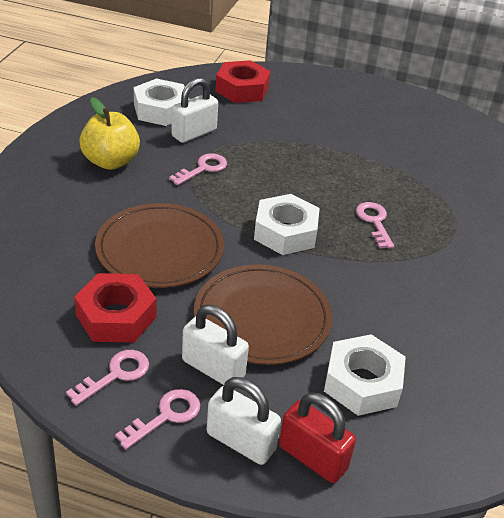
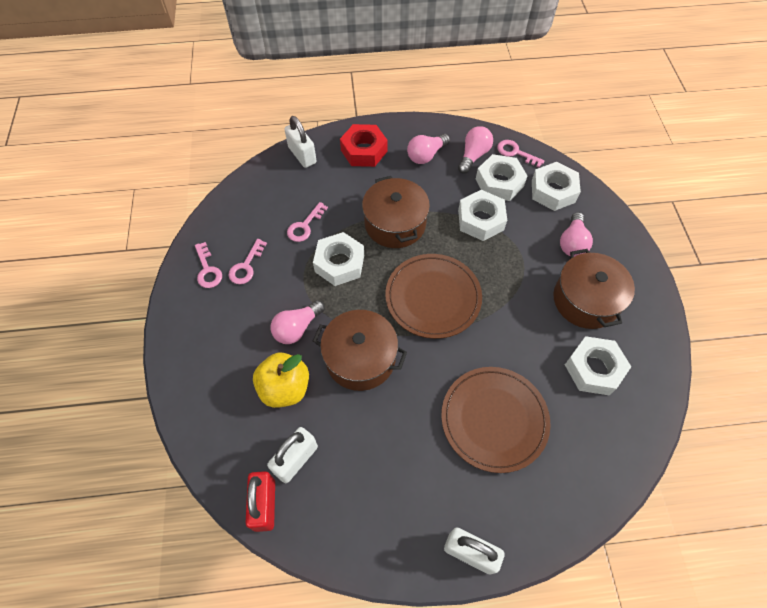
brown pot: 0 -> 3
pink light bulb: 0 -> 4
red nut: 2 -> 1
white nut: 3 -> 5

